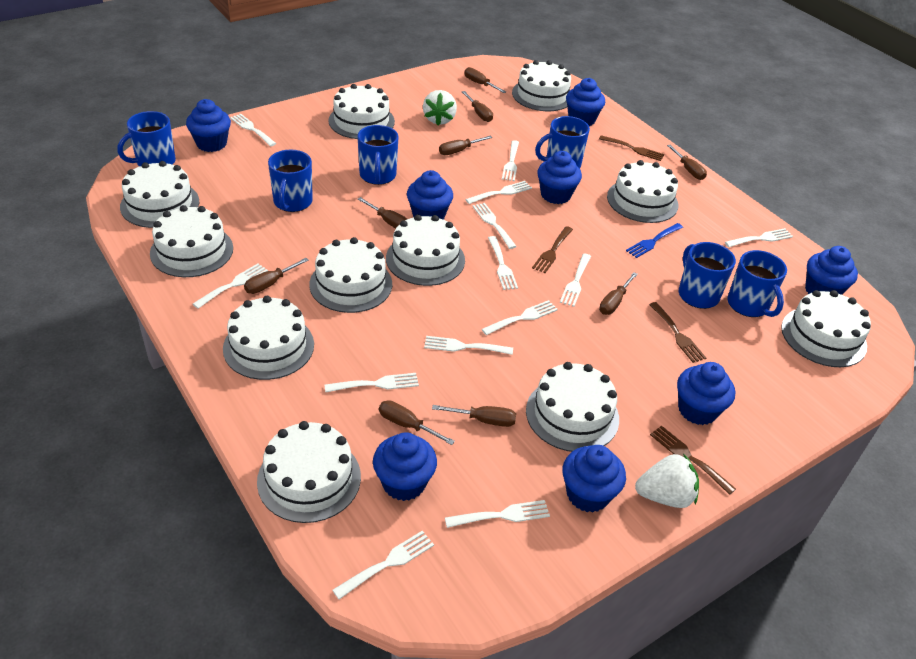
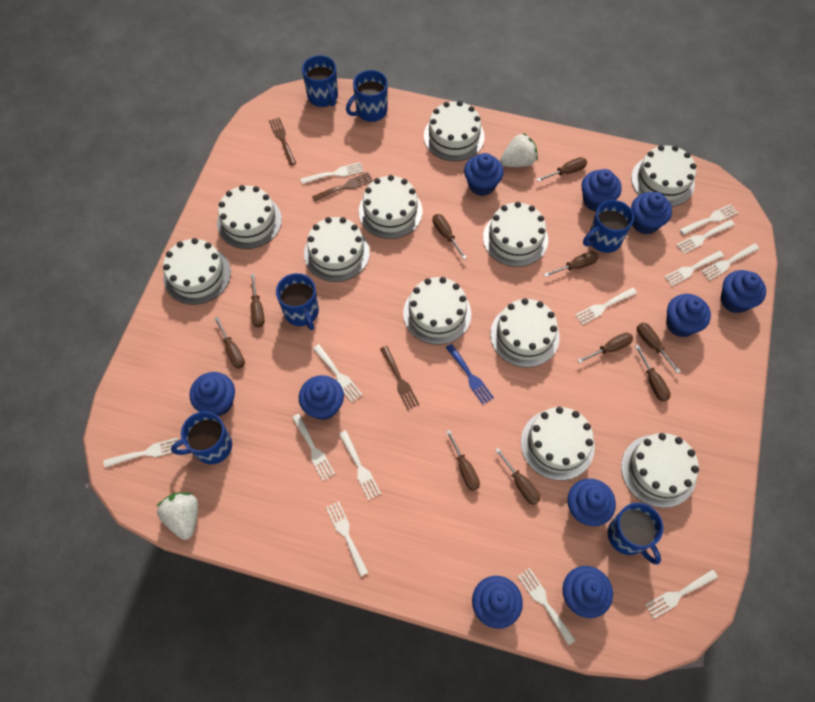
blue cupcake: 8 -> 10
brown fork: 4 -> 3
brown screwdriver: 9 -> 10

